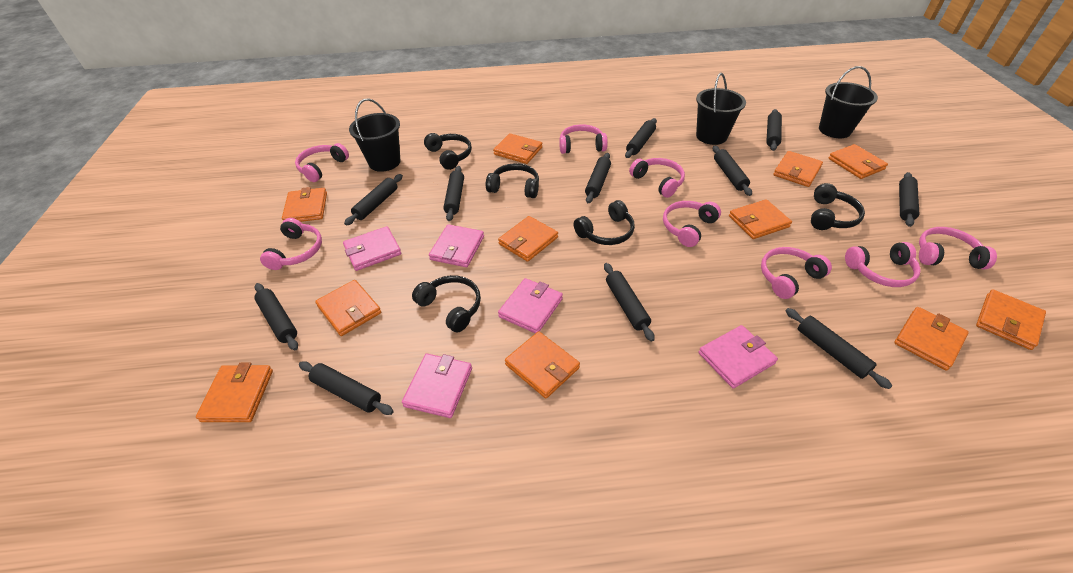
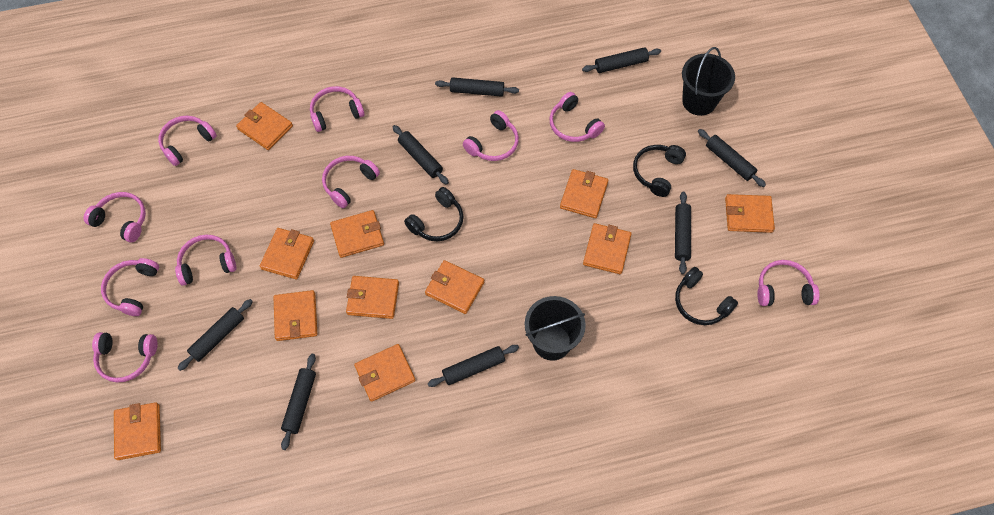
black bucket: 3 -> 2
black headphones: 5 -> 3
black rolling pin: 11 -> 8
pink headphones: 8 -> 10
pink wallet: 5 -> 0

